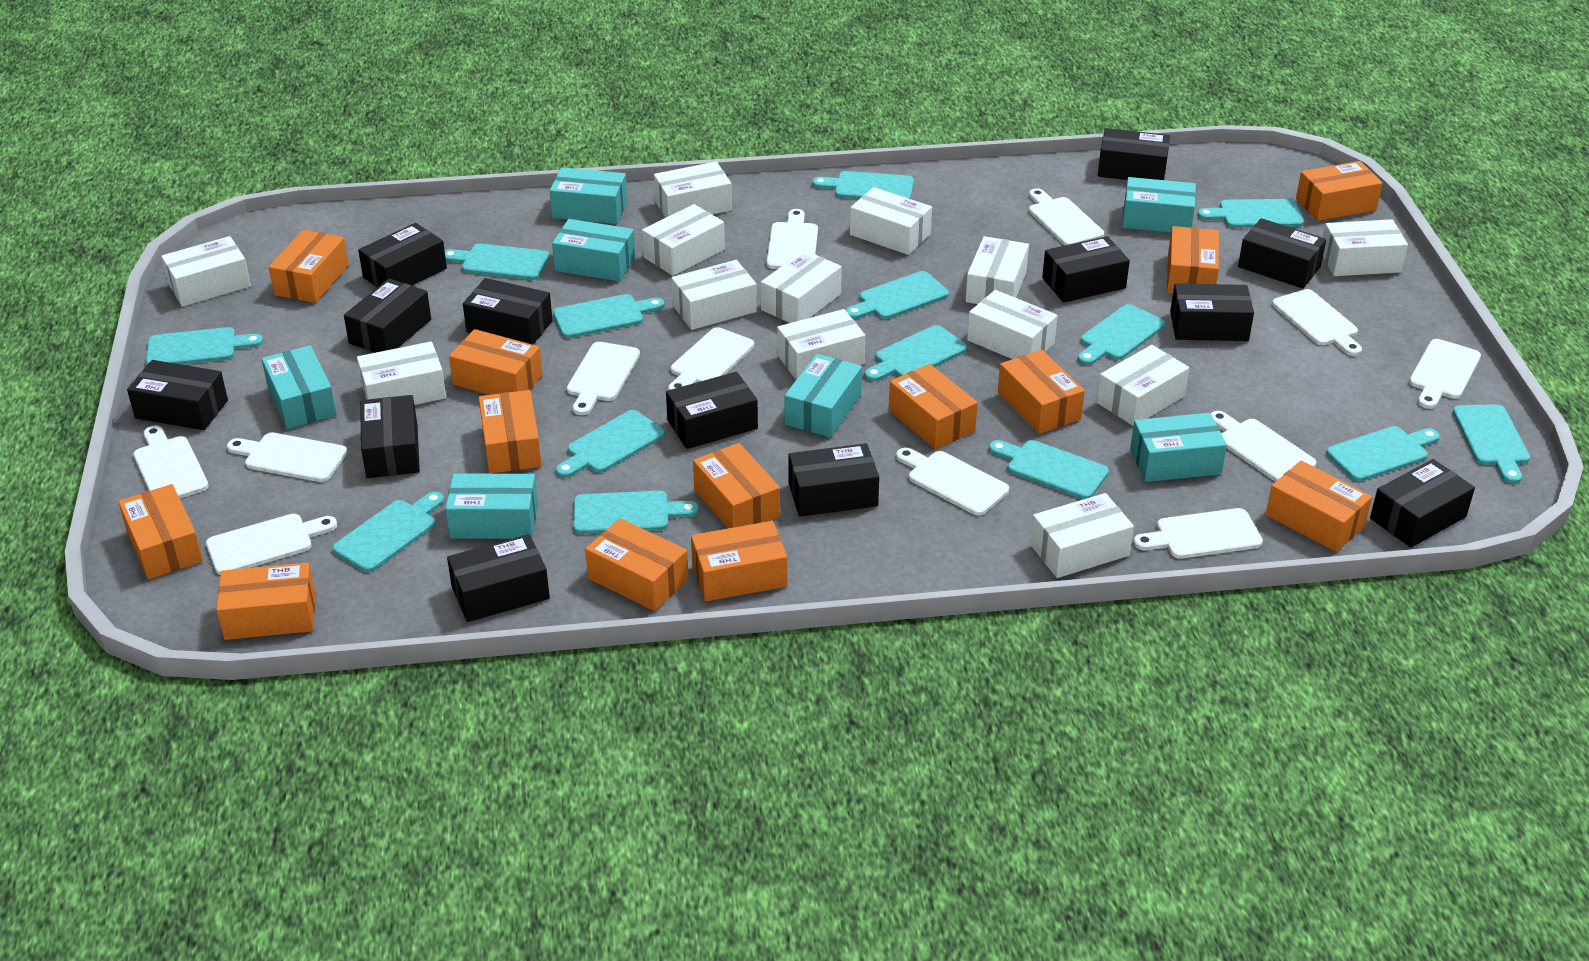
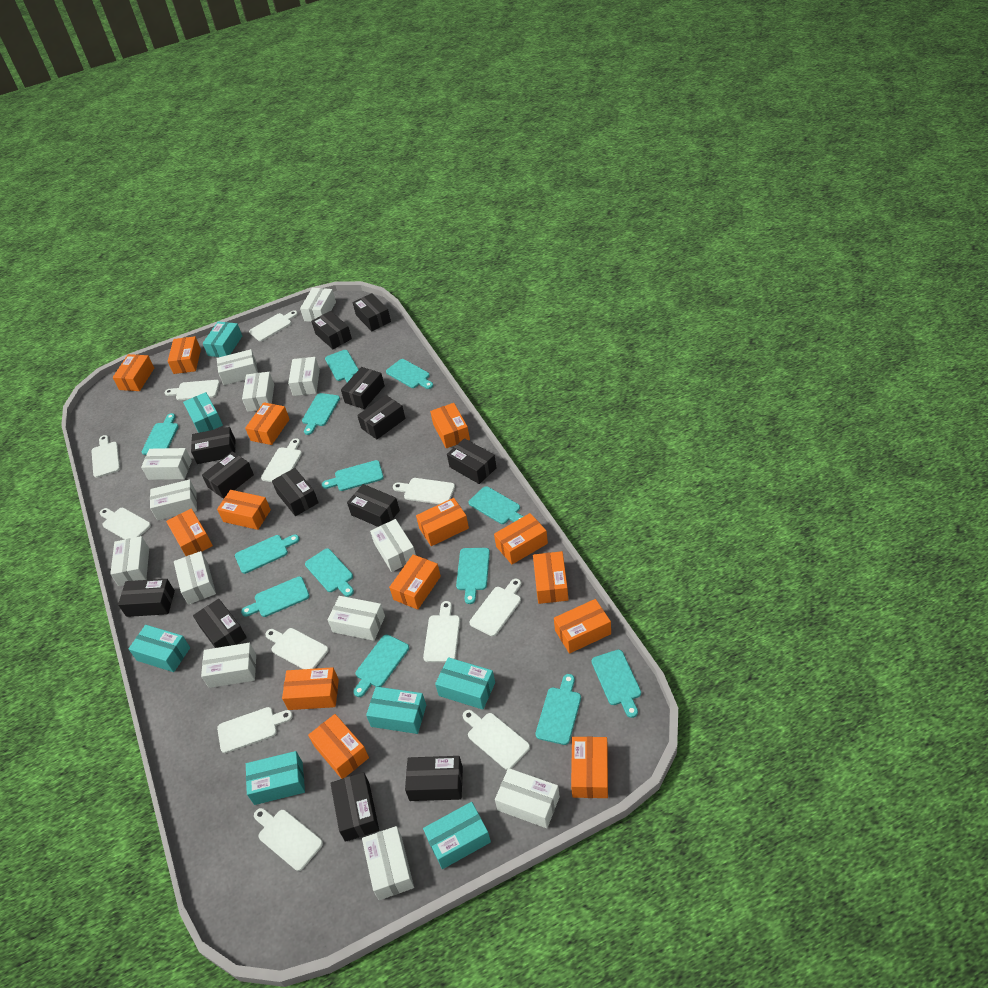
orange box: 13 -> 14
turquoise cutting board: 14 -> 13

